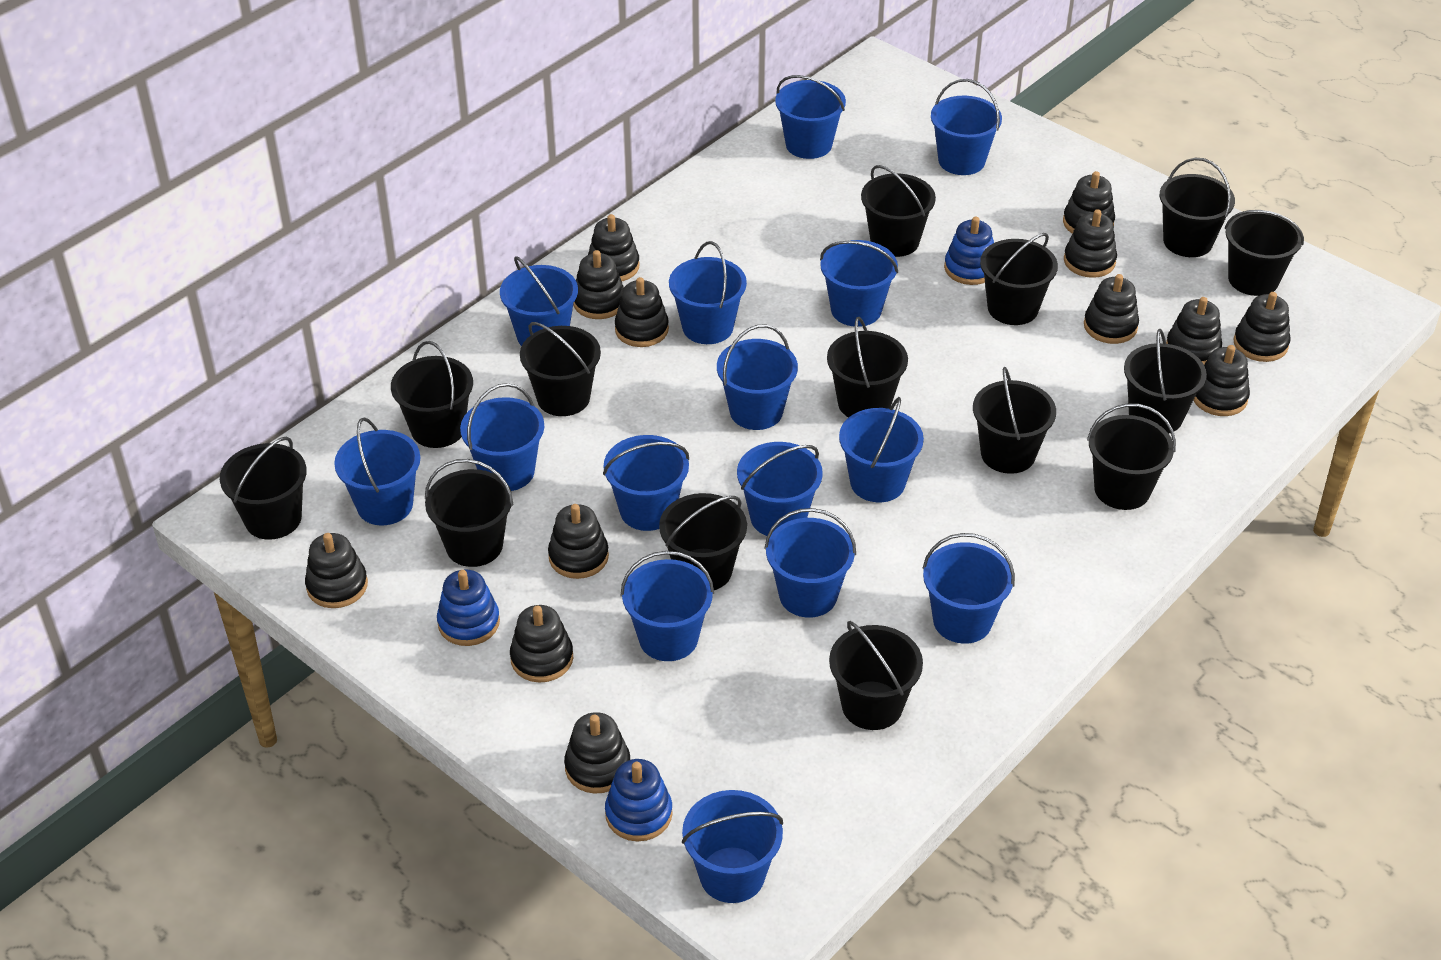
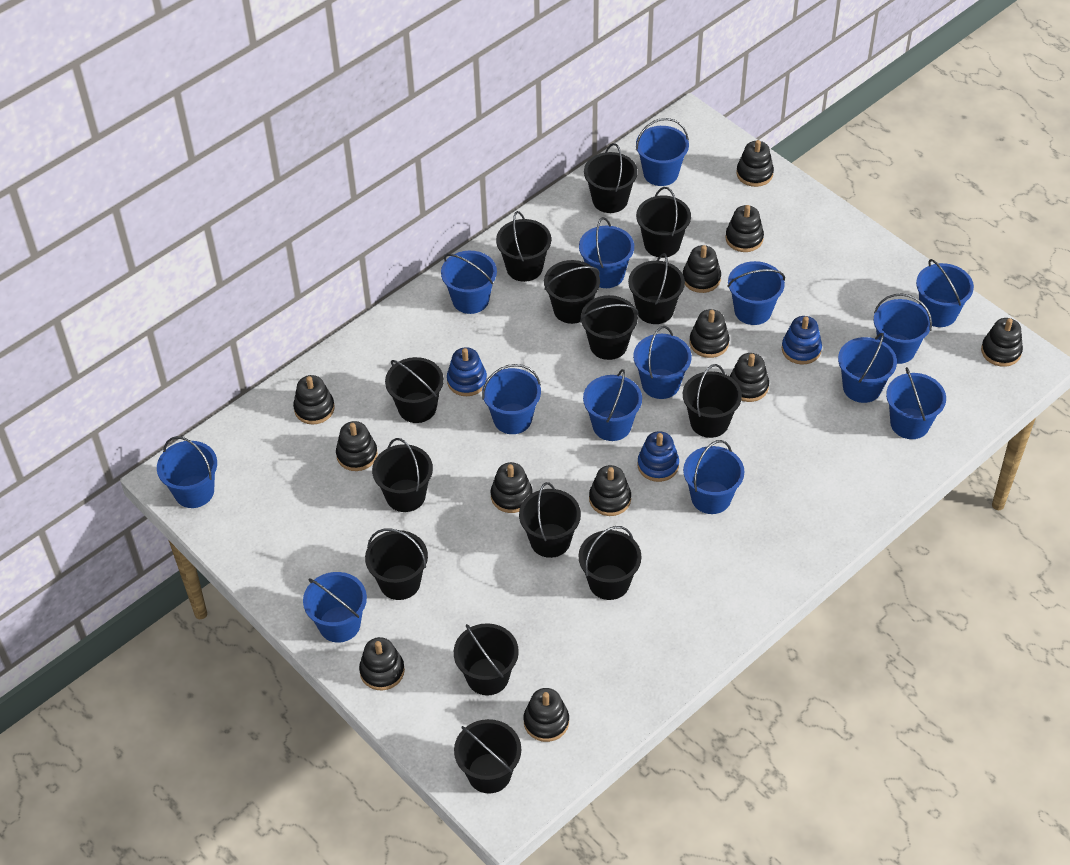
black stacking toy: 13 -> 12
blue bucket: 15 -> 14

